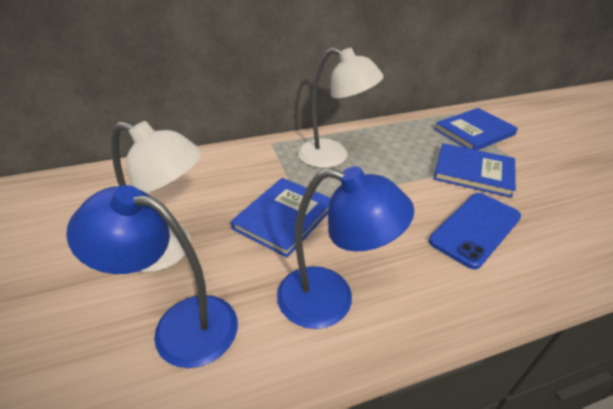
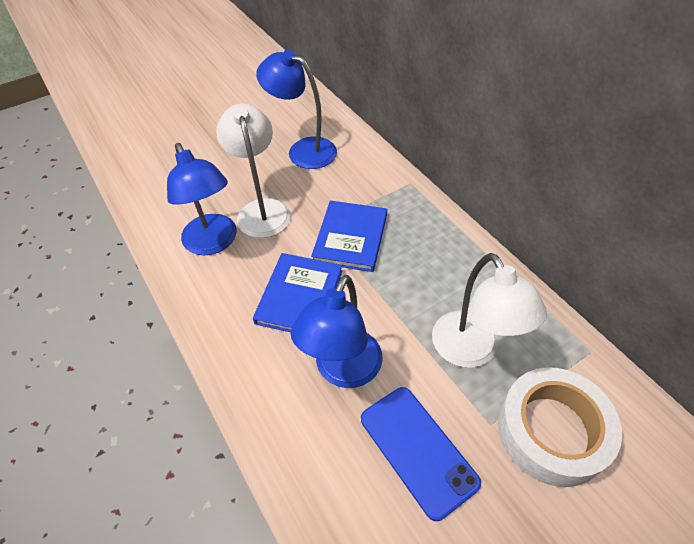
blue book: 3 -> 2
blue lamp: 2 -> 3
white tape: 0 -> 1

